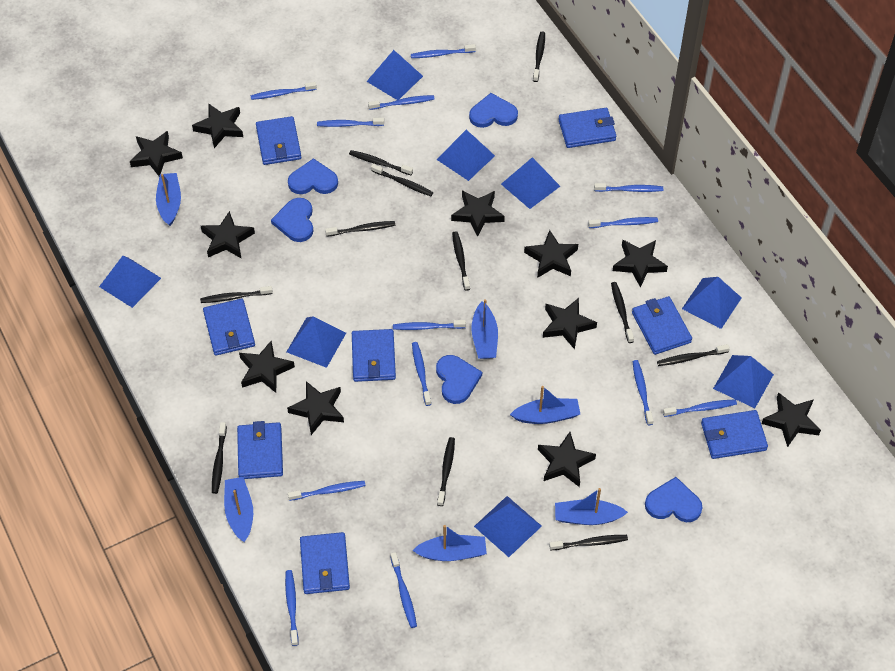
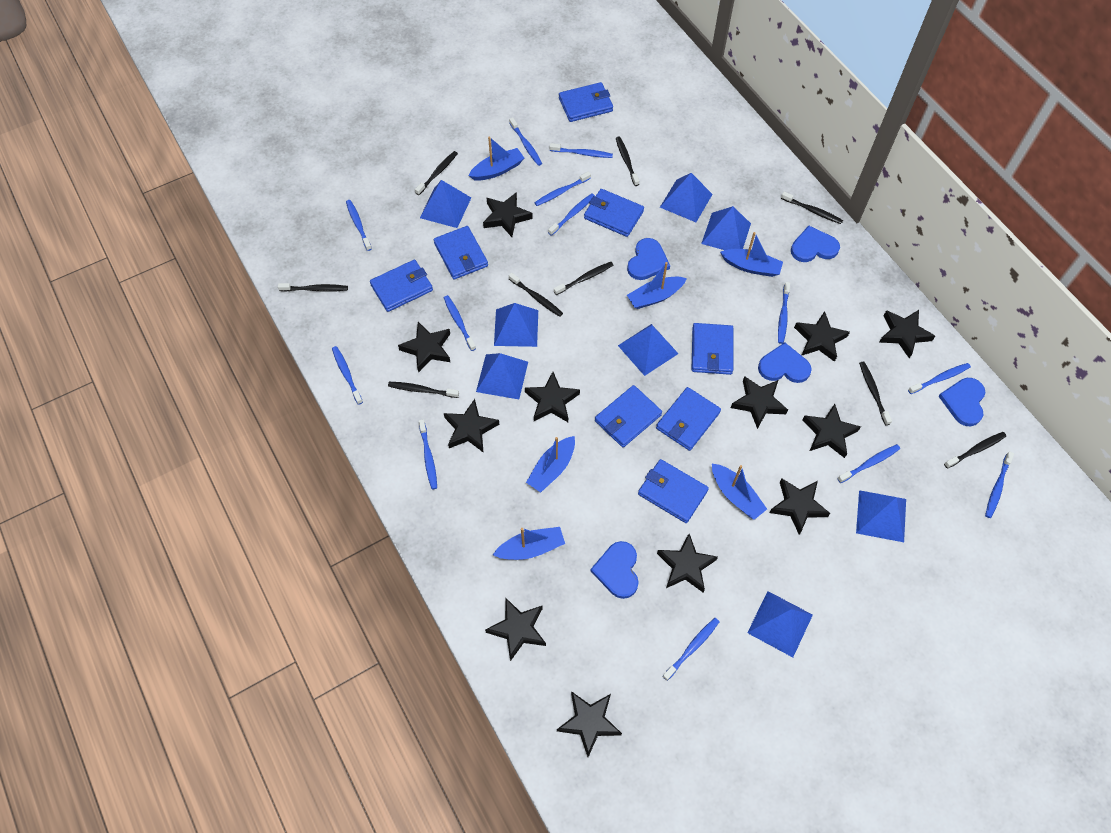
black star: 11 -> 12
black toothbrush: 11 -> 9

